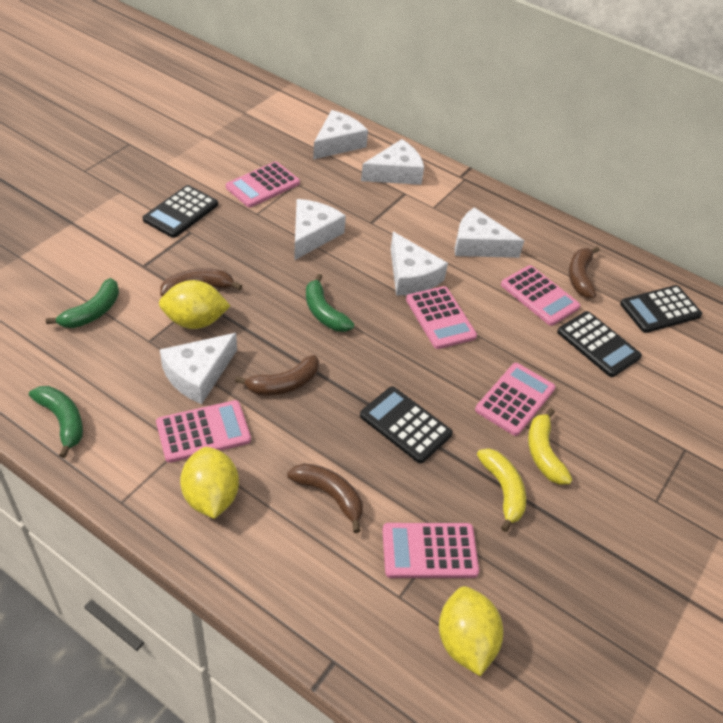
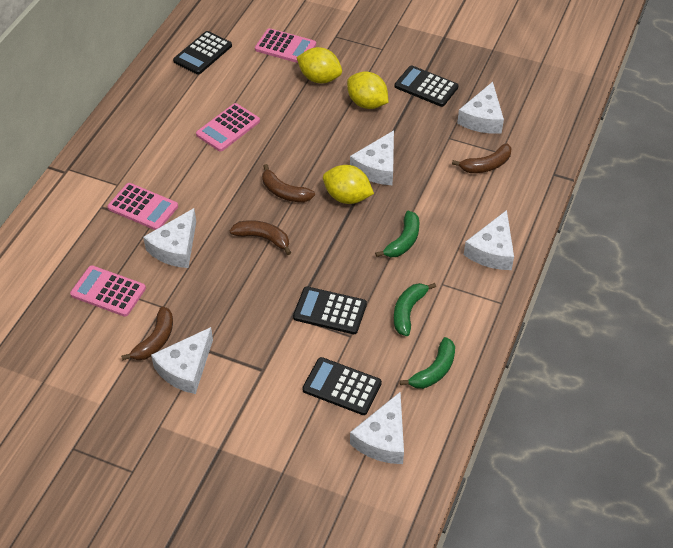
pink calculator: 6 -> 4
yellow banana: 2 -> 0

